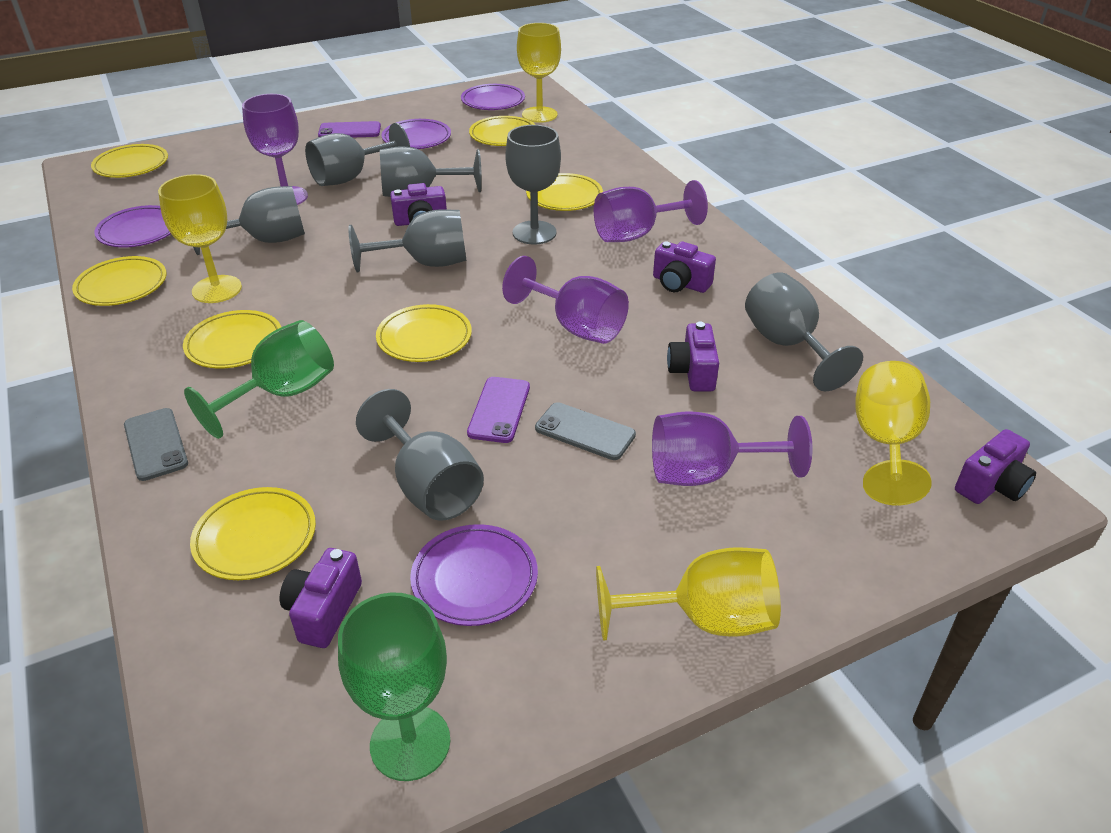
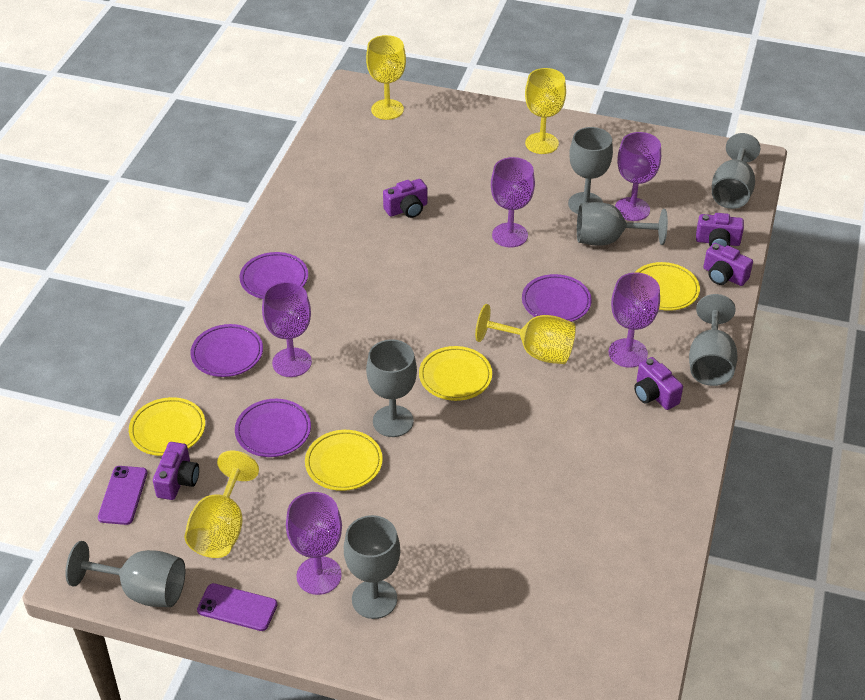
green goblet: 2 -> 0
grey phone: 2 -> 0
purple goblet: 4 -> 5
yellow plate: 7 -> 4

